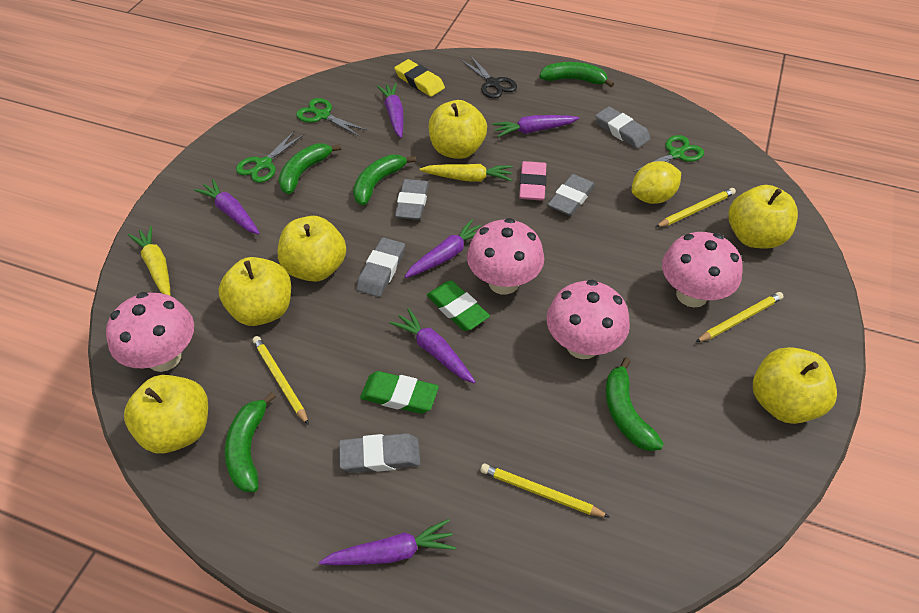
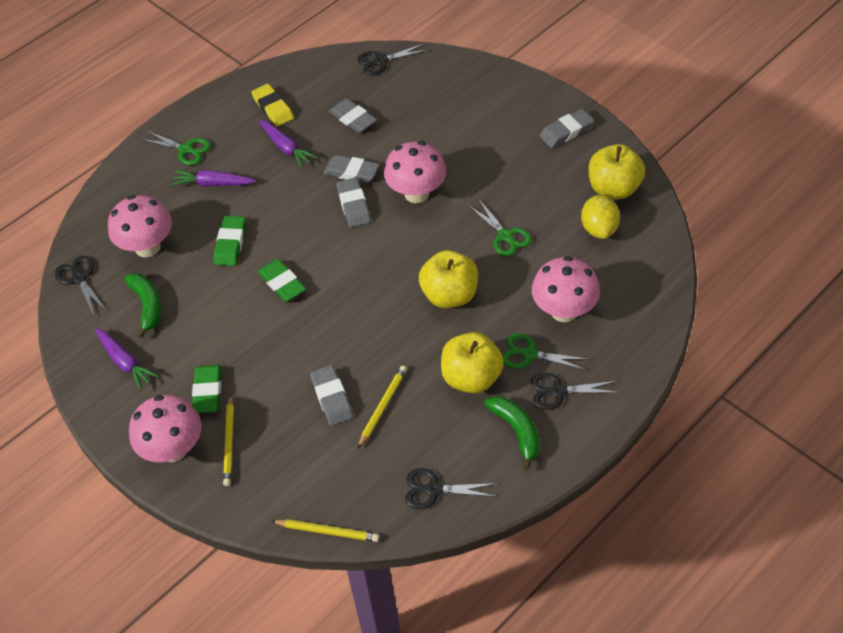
black scissors: 1 -> 4
green banana: 5 -> 2
green eraser: 2 -> 3
pink eraser: 1 -> 0
purple carrot: 6 -> 3
yellow apple: 6 -> 3
yellow carrot: 2 -> 0
yellow pencil: 4 -> 3

